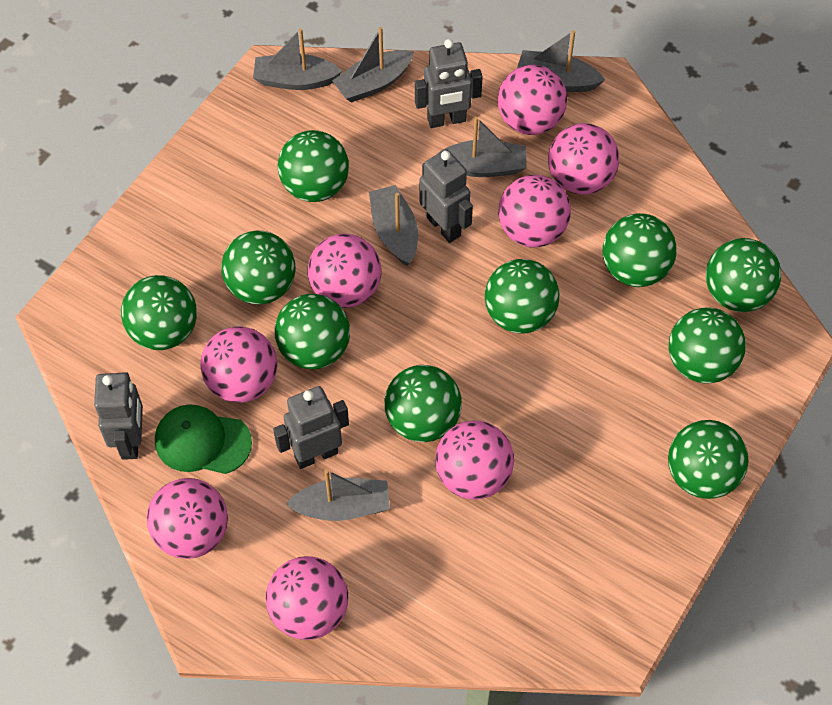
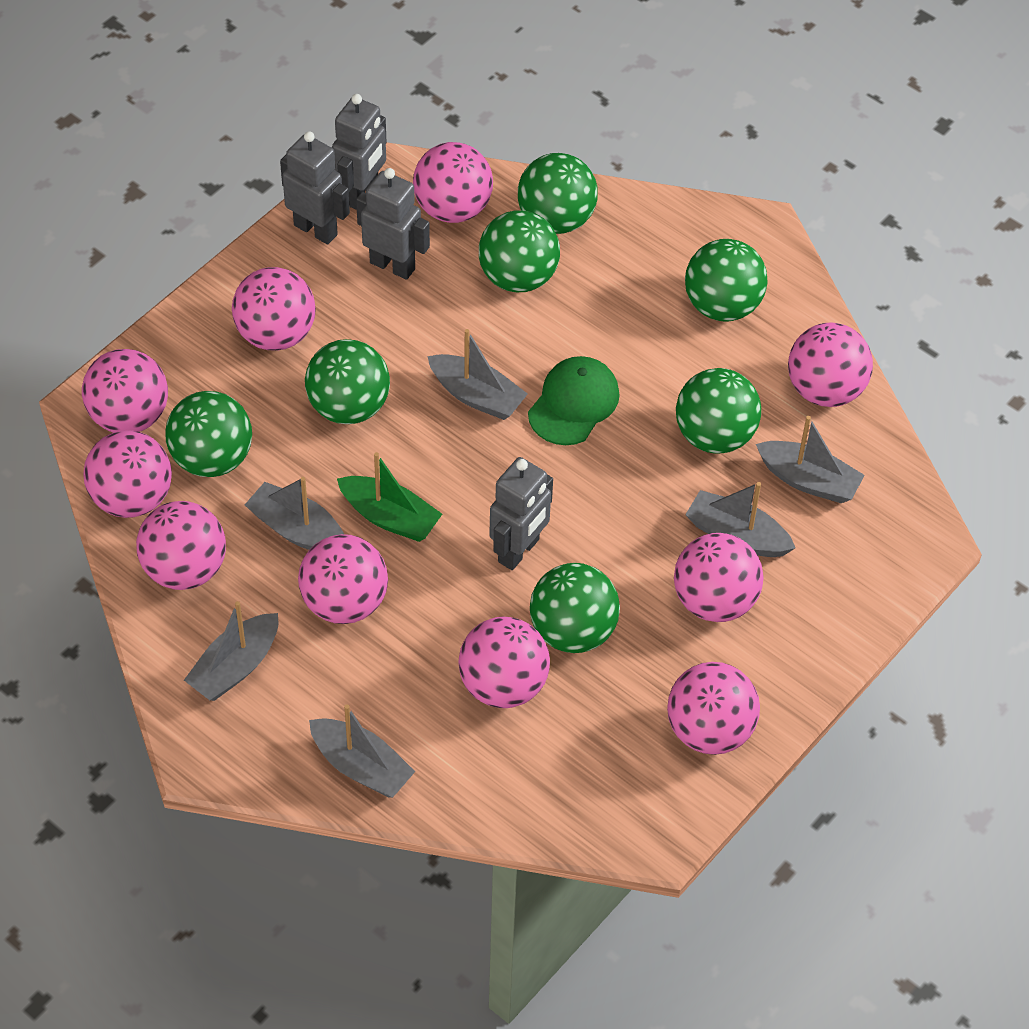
green ball: 10 -> 7
green boat: 0 -> 1
pink ball: 8 -> 10

